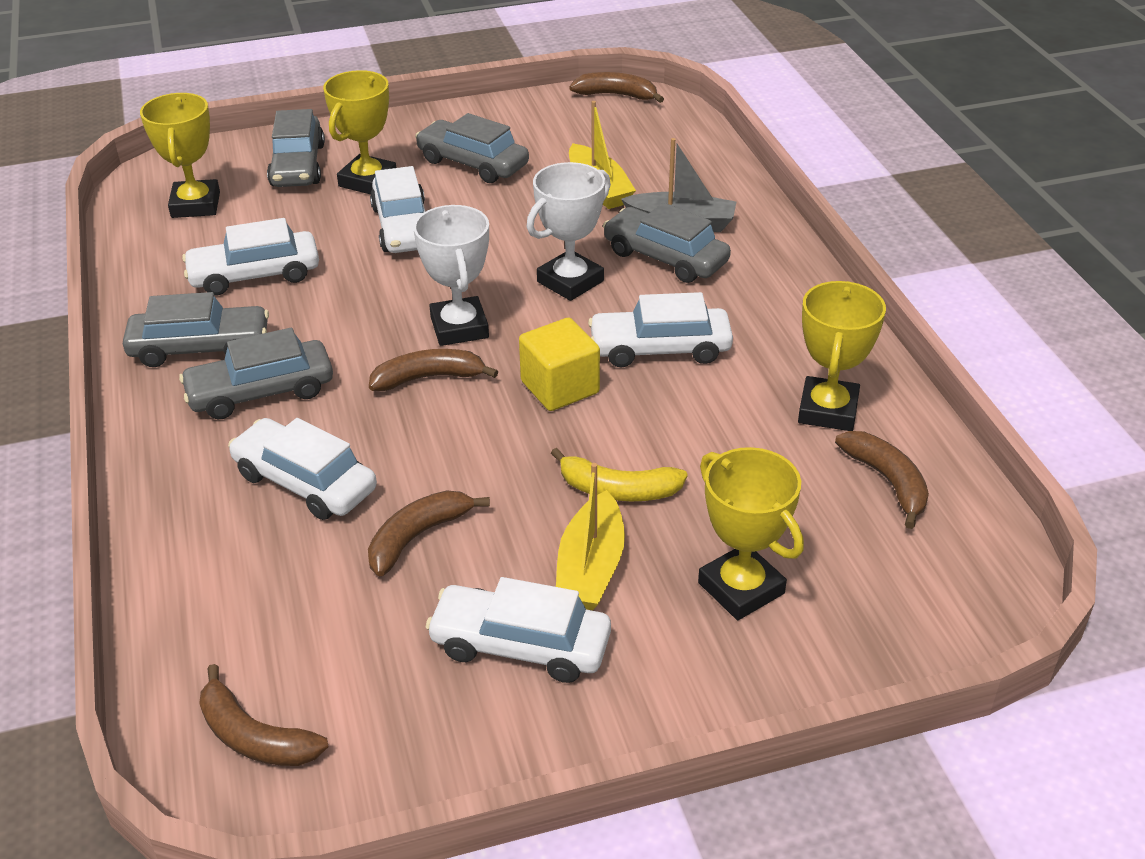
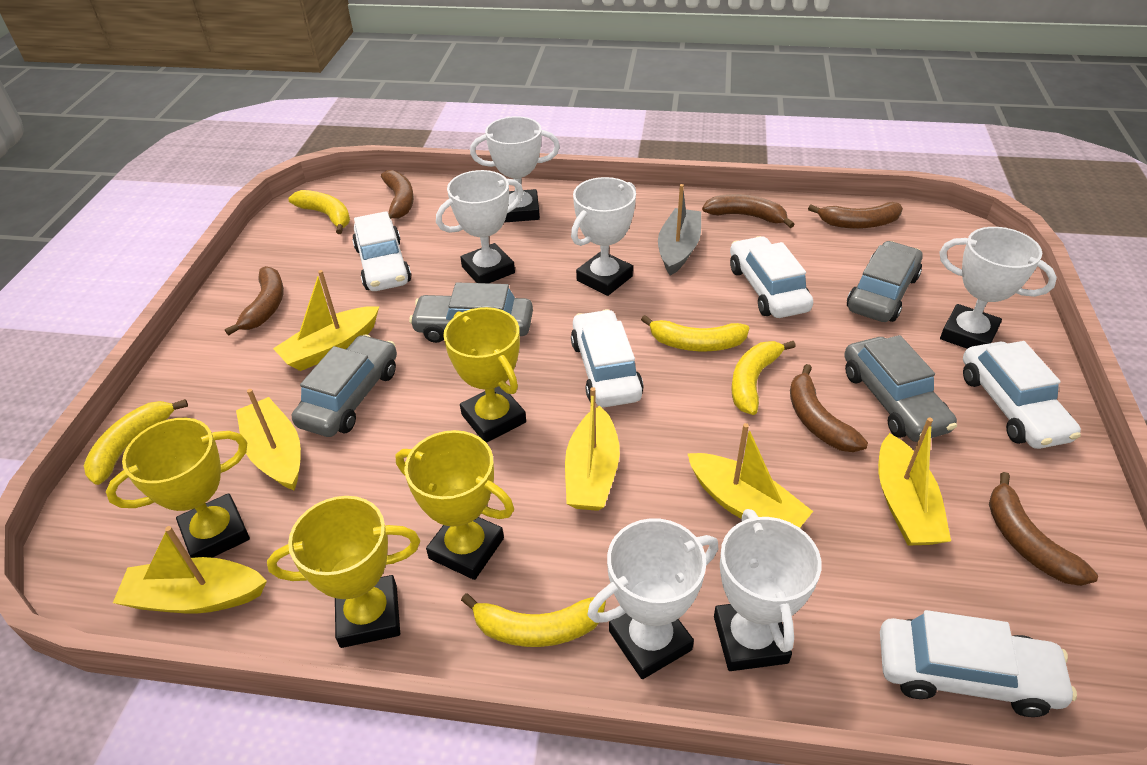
brown banana: 5 -> 6
grey car: 5 -> 4
white trophy: 2 -> 6
yellow banana: 1 -> 5
yellow boat: 2 -> 6
yellow cube: 1 -> 0

